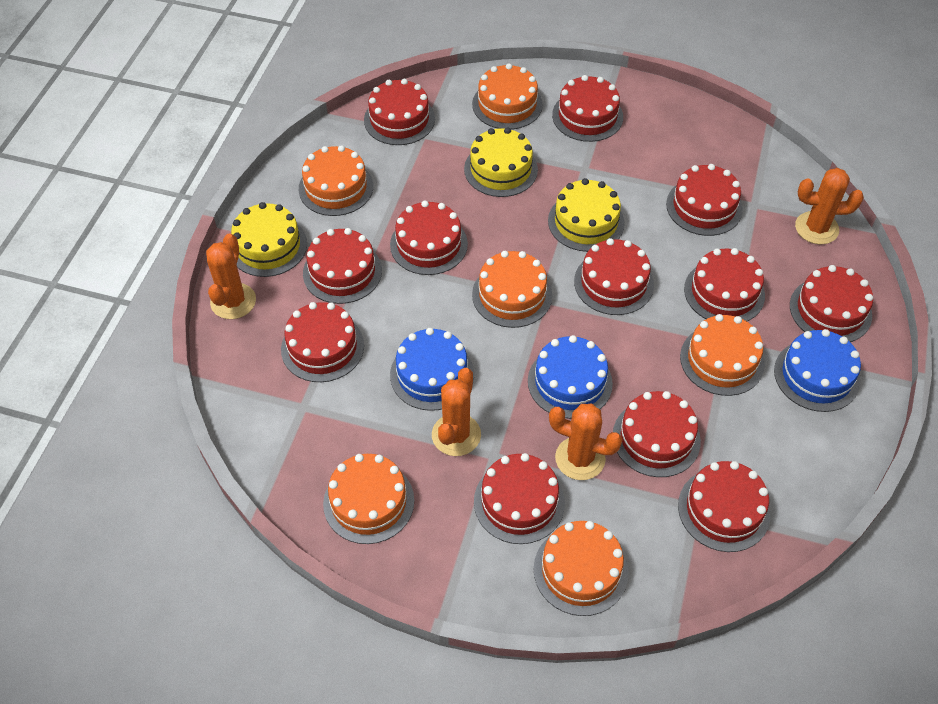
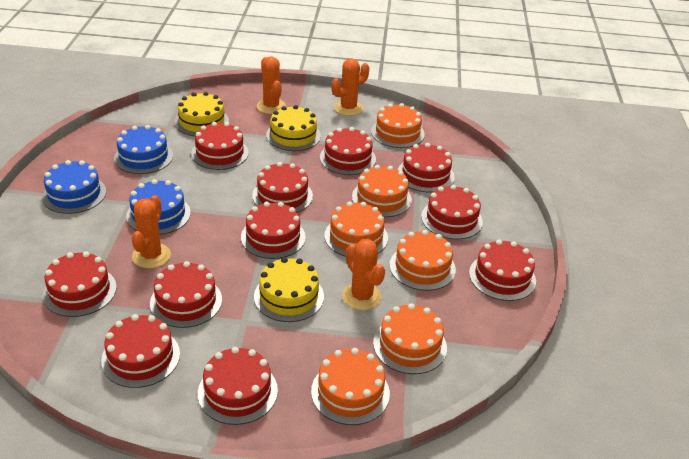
red cake: 12 -> 11

